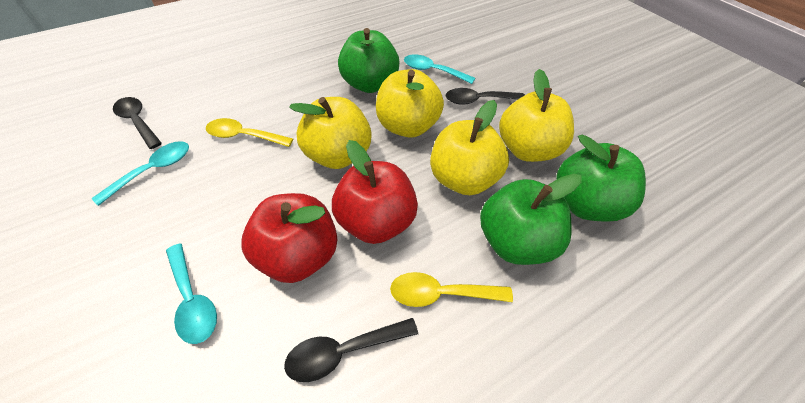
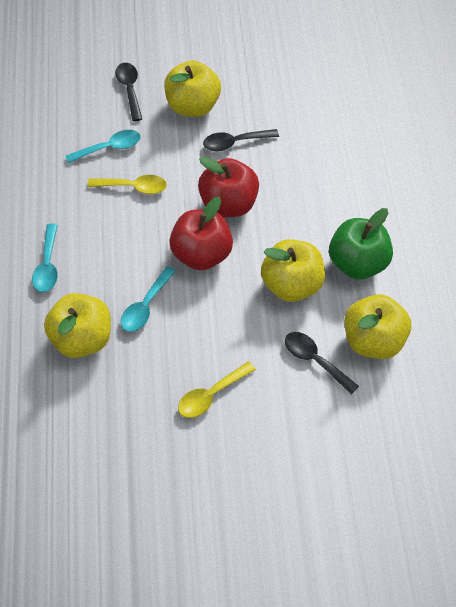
green apple: 3 -> 1

